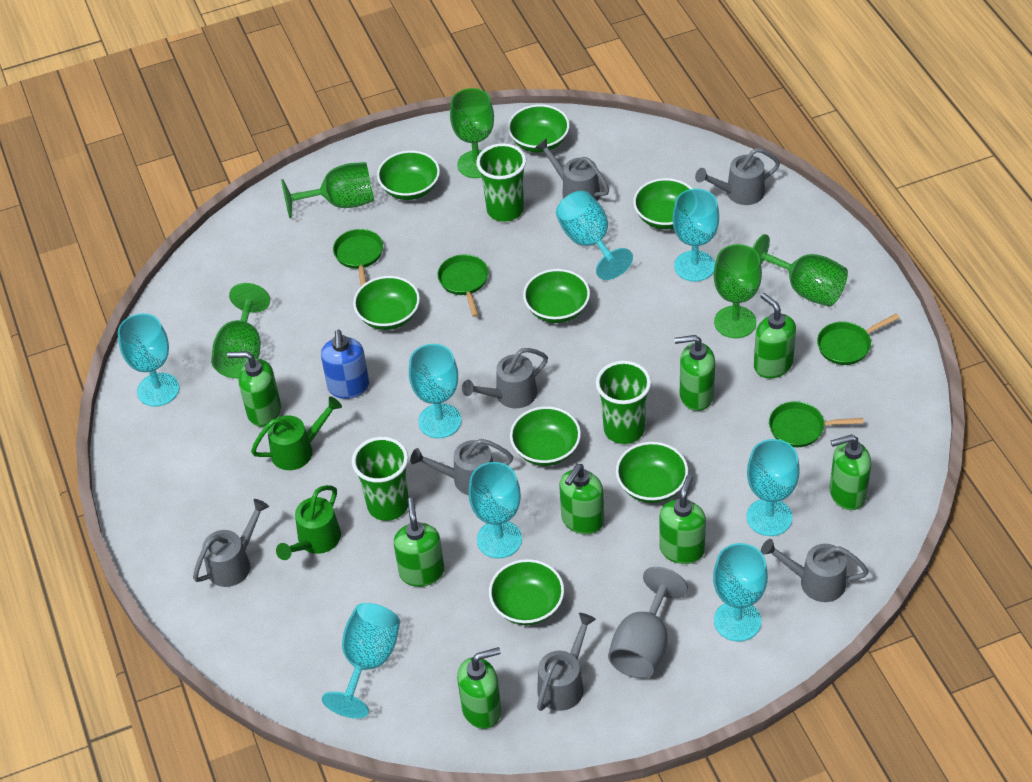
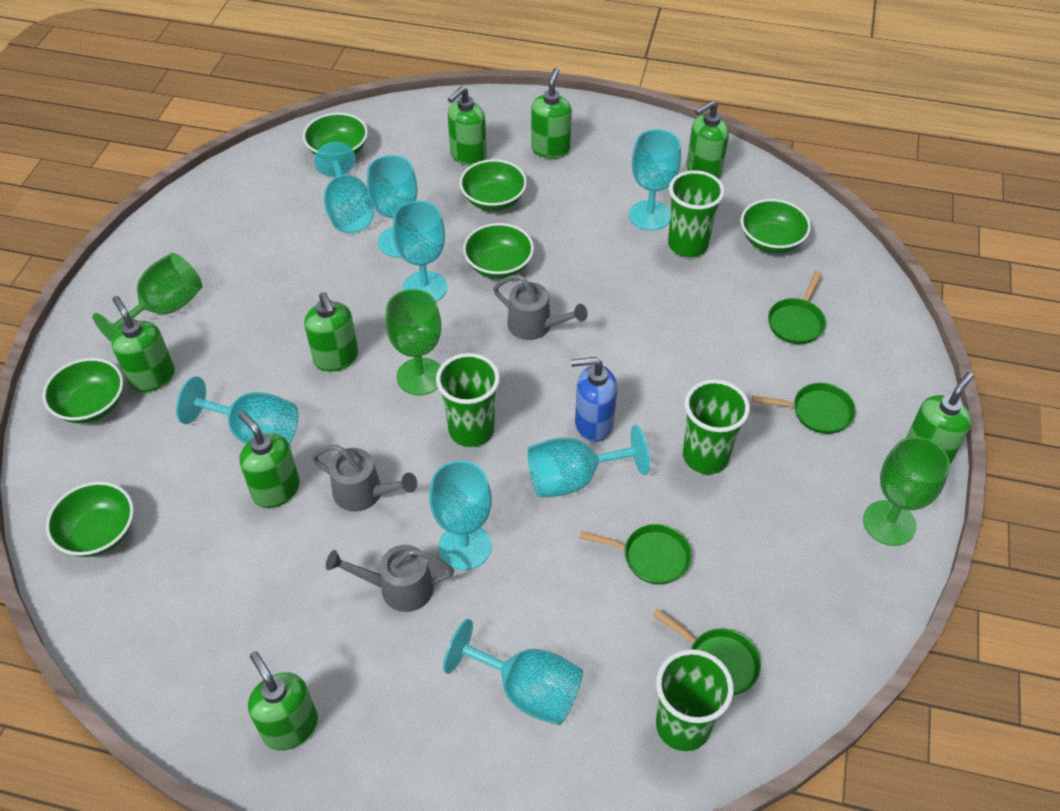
green bowl: 8 -> 6
green cup: 3 -> 4
green goblet: 5 -> 3
green watering can: 2 -> 0
grey goblet: 1 -> 0
grey watering can: 7 -> 3

